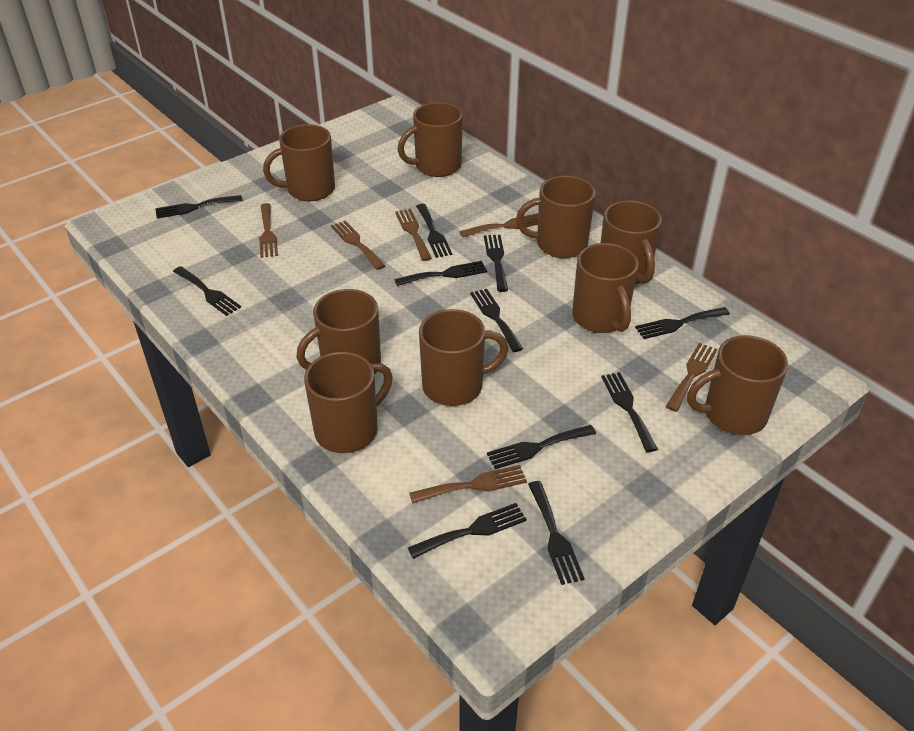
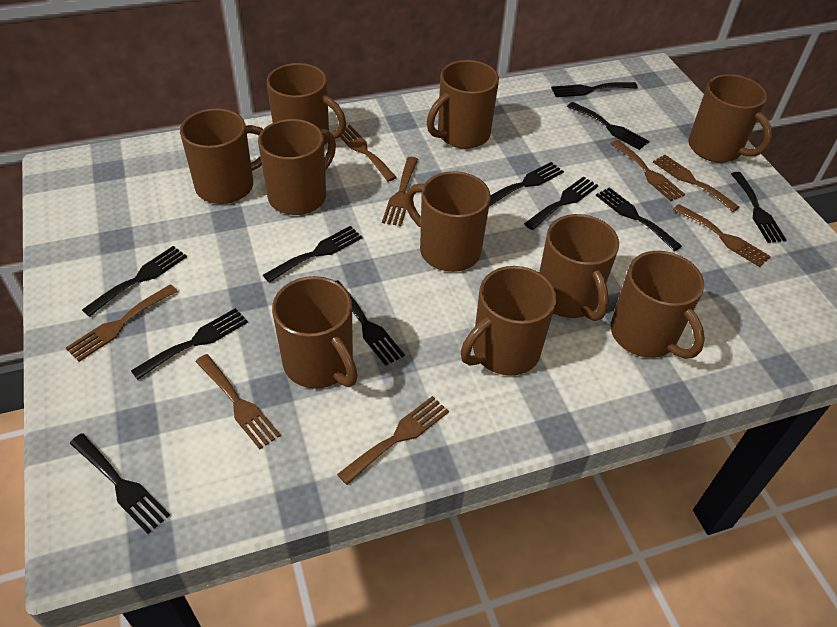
brown fork: 6 -> 8
brown mug: 9 -> 10

